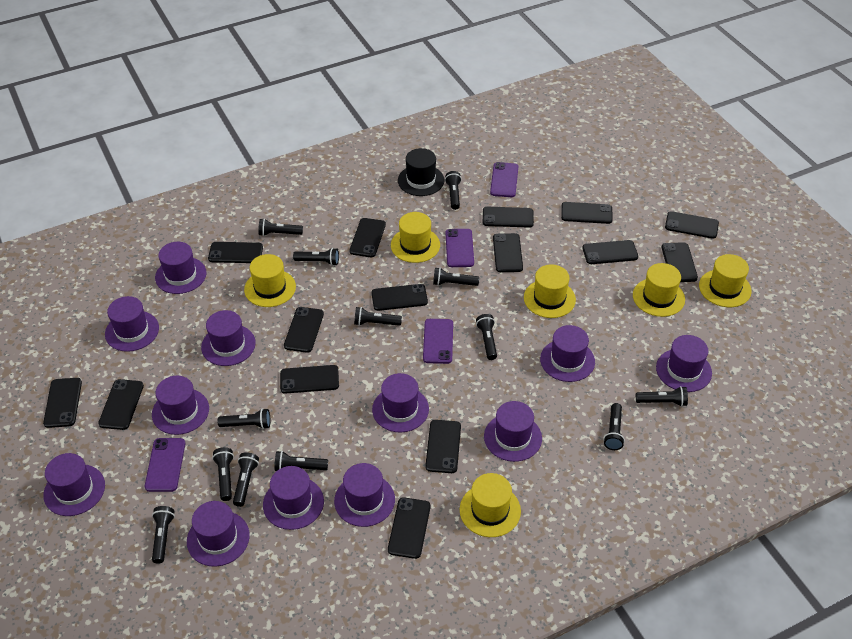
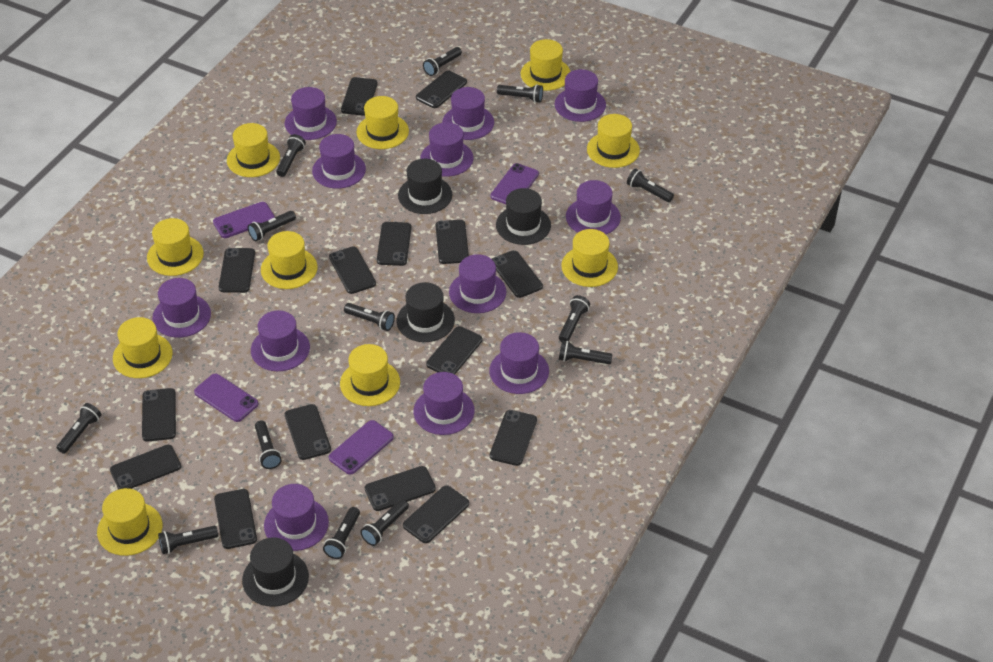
black hat: 1 -> 4
yellow hat: 6 -> 10

